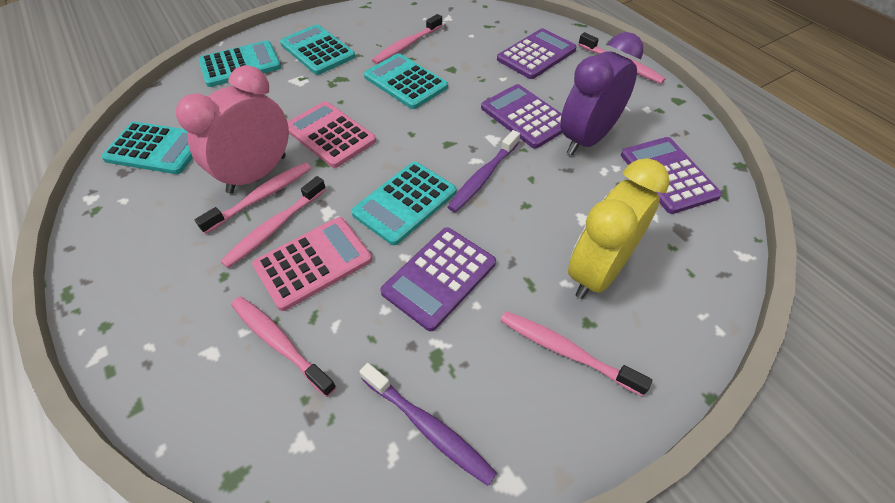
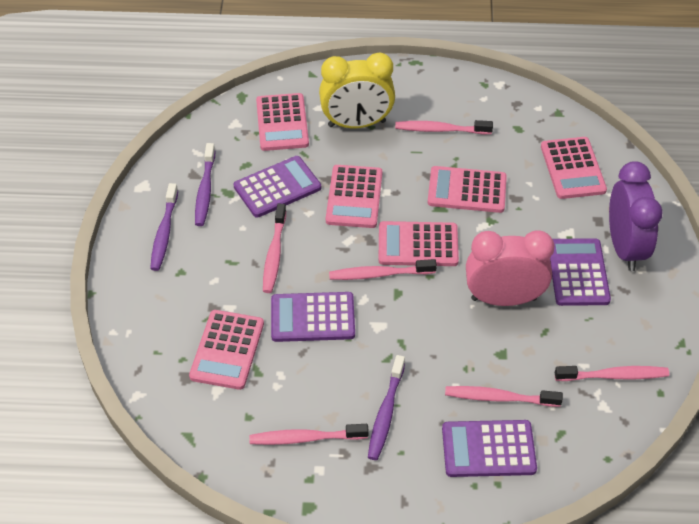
pink calculator: 2 -> 6
purple toothbrush: 2 -> 3
turquoise calculator: 5 -> 0

